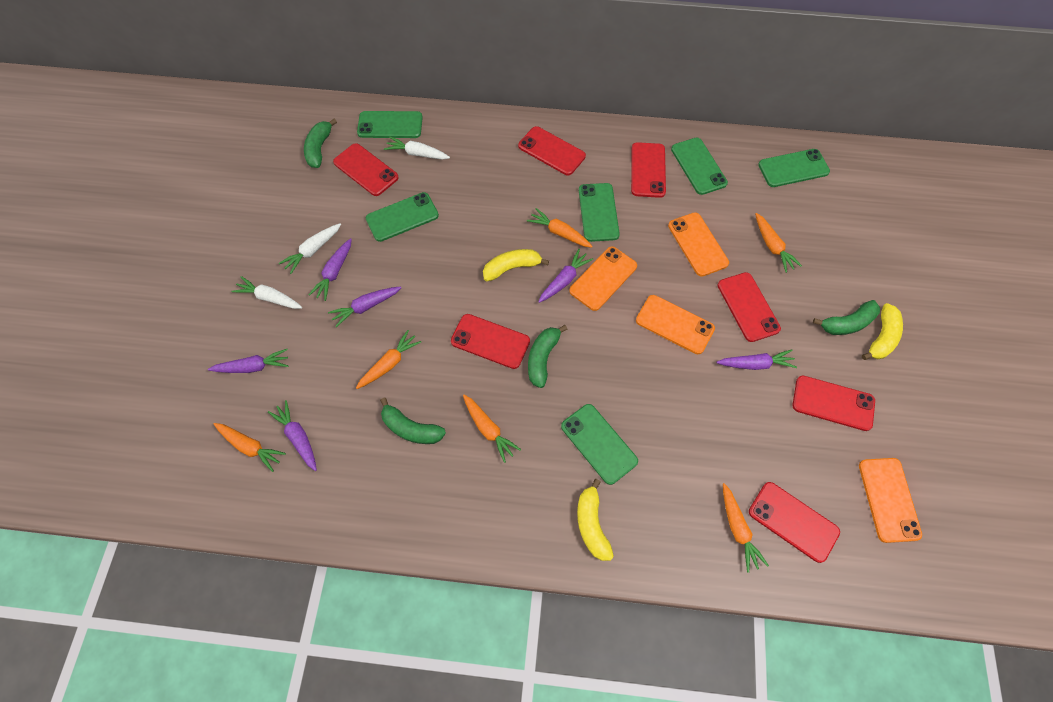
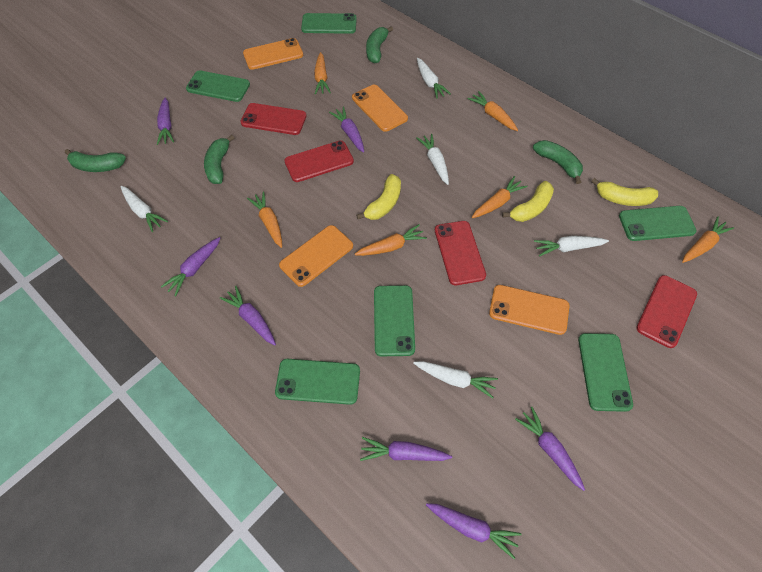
purple carrot: 6 -> 7
red phone: 7 -> 4
white carrot: 3 -> 5

